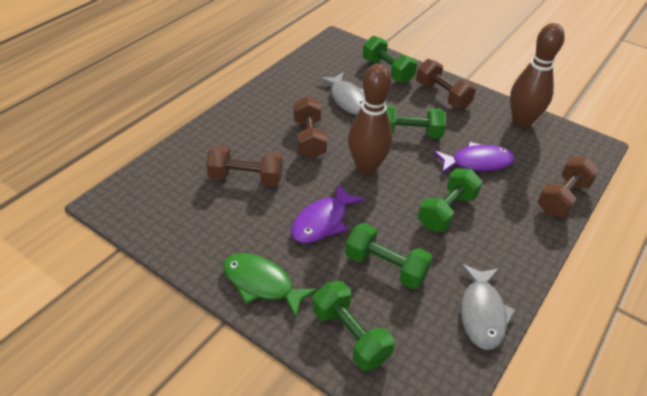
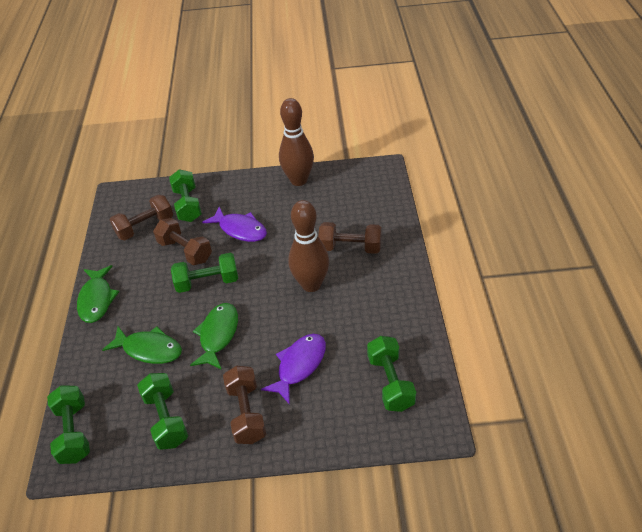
green fish: 1 -> 3
grey fish: 2 -> 0

